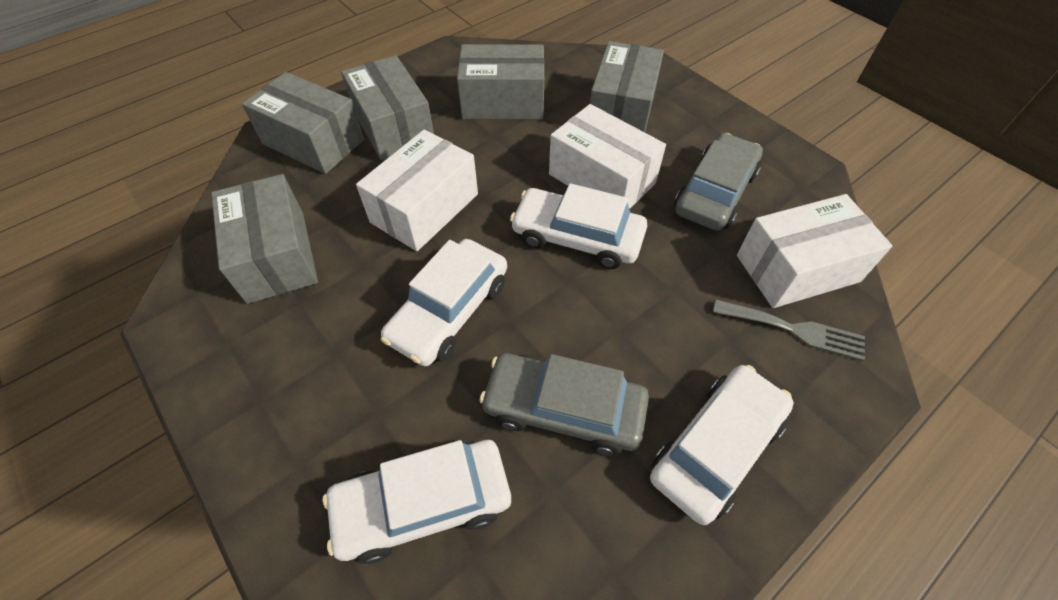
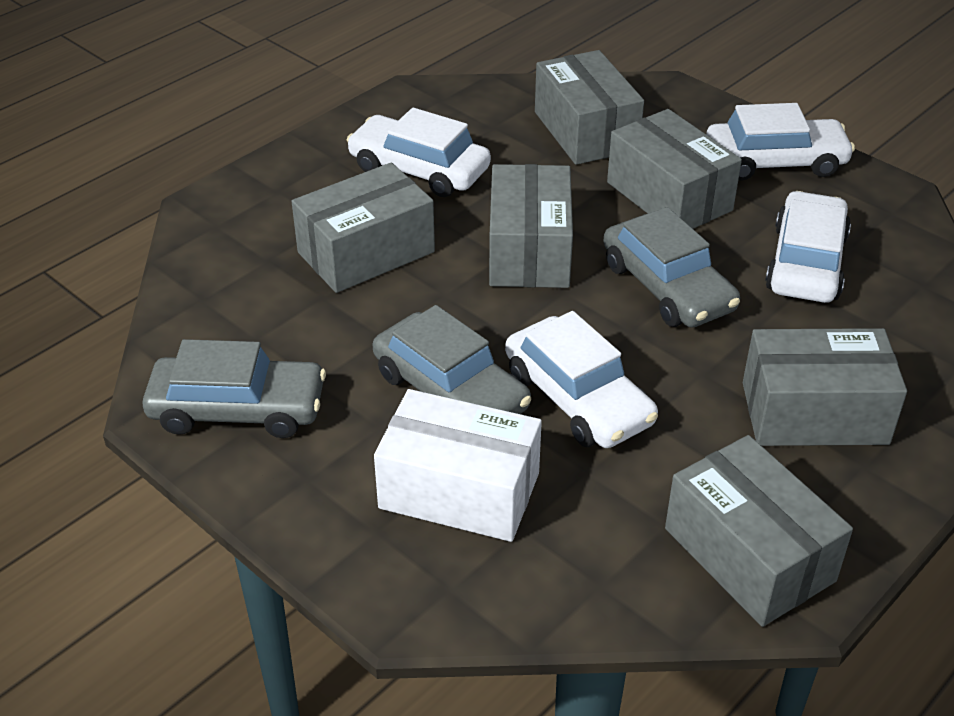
grey box: 5 -> 6
grey car: 2 -> 3
grey fork: 1 -> 0
white box: 3 -> 1

